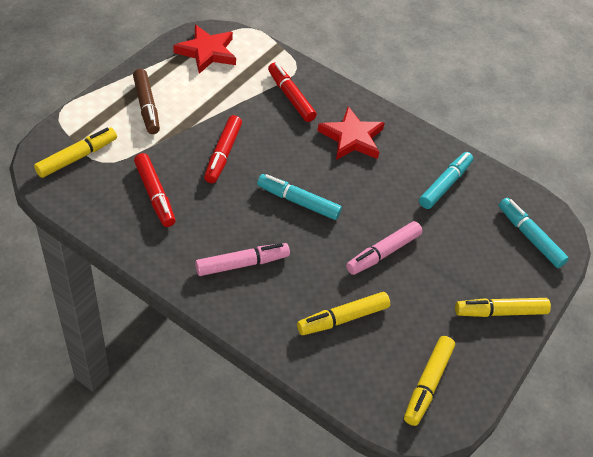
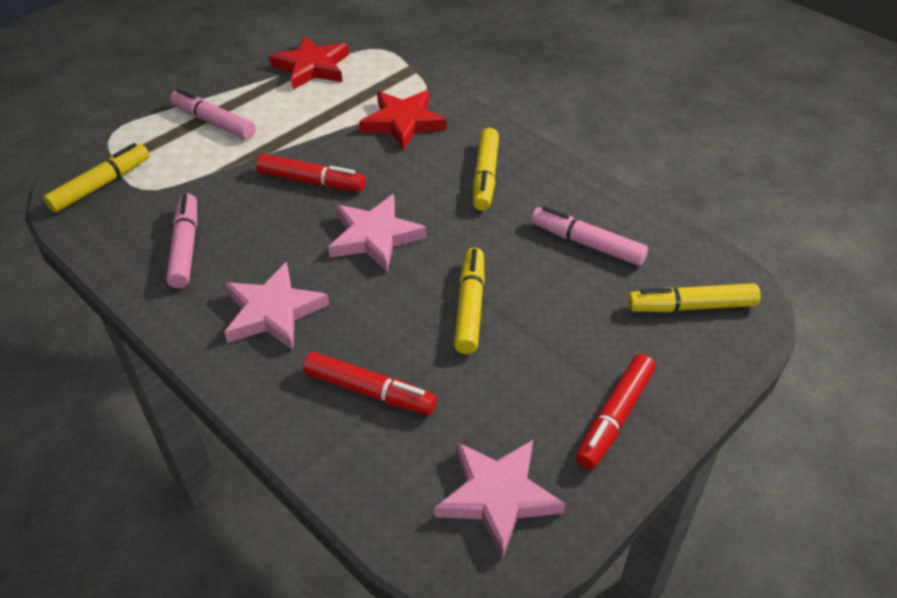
brown marker: 1 -> 0
pink marker: 2 -> 3
pink star: 0 -> 3
turquoise marker: 3 -> 0

